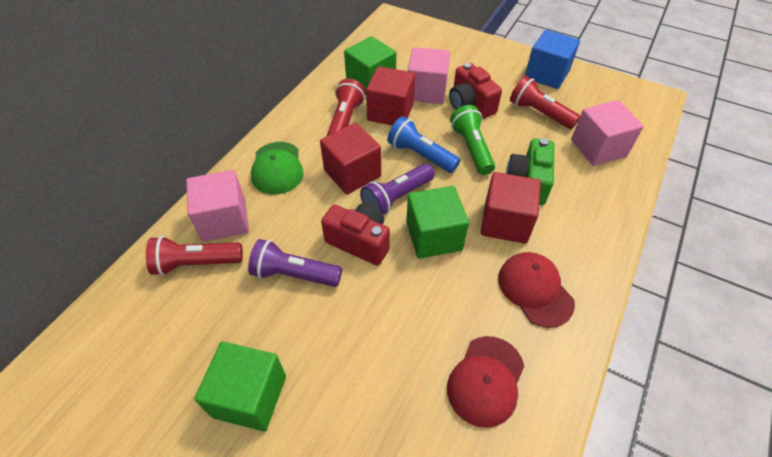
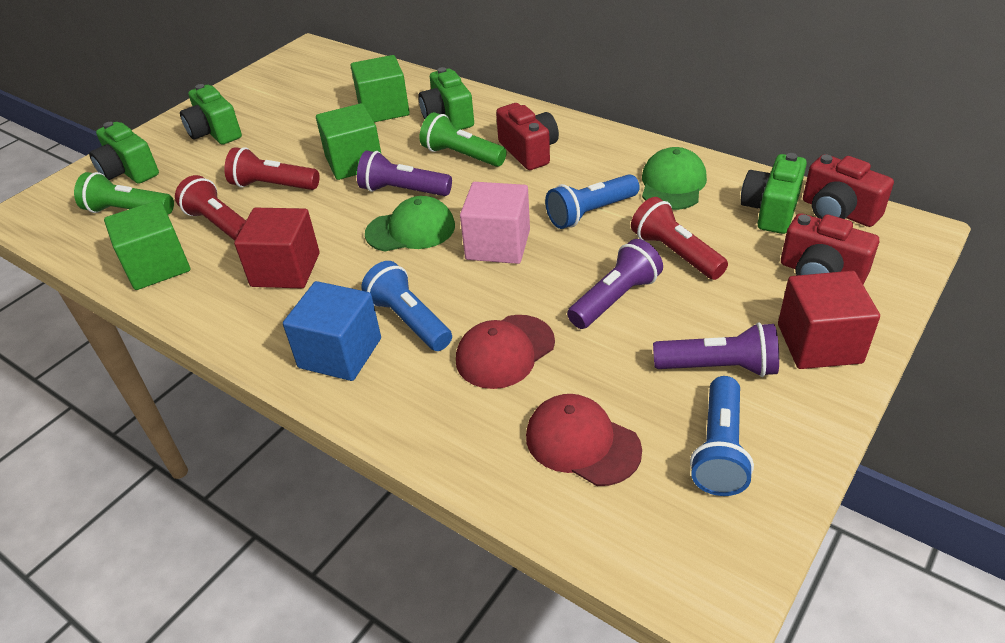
blue flashlight: 1 -> 3
green camera: 1 -> 4
green cap: 1 -> 2
green flashlight: 1 -> 2
pink cube: 3 -> 1
purple flashlight: 2 -> 3
red camera: 2 -> 3
red cube: 3 -> 2

